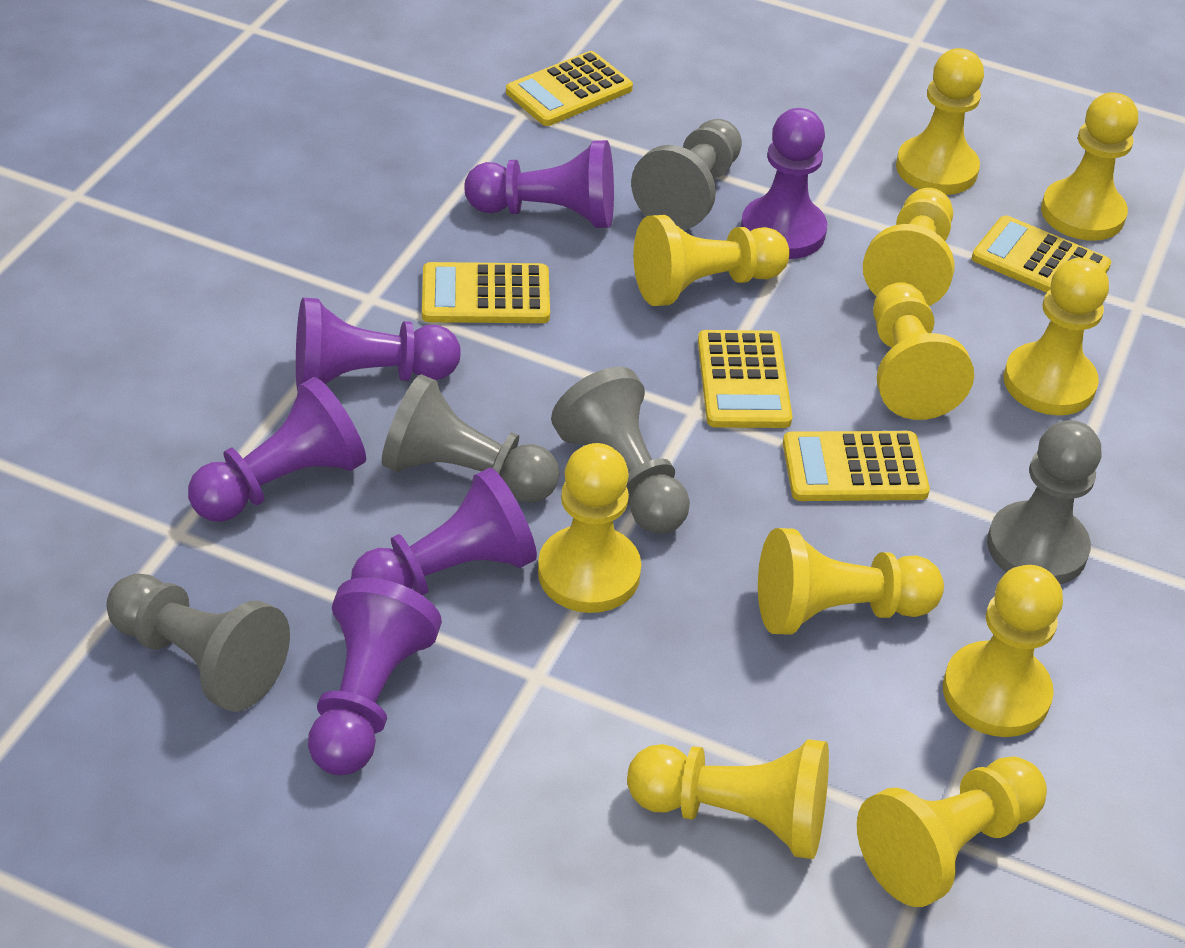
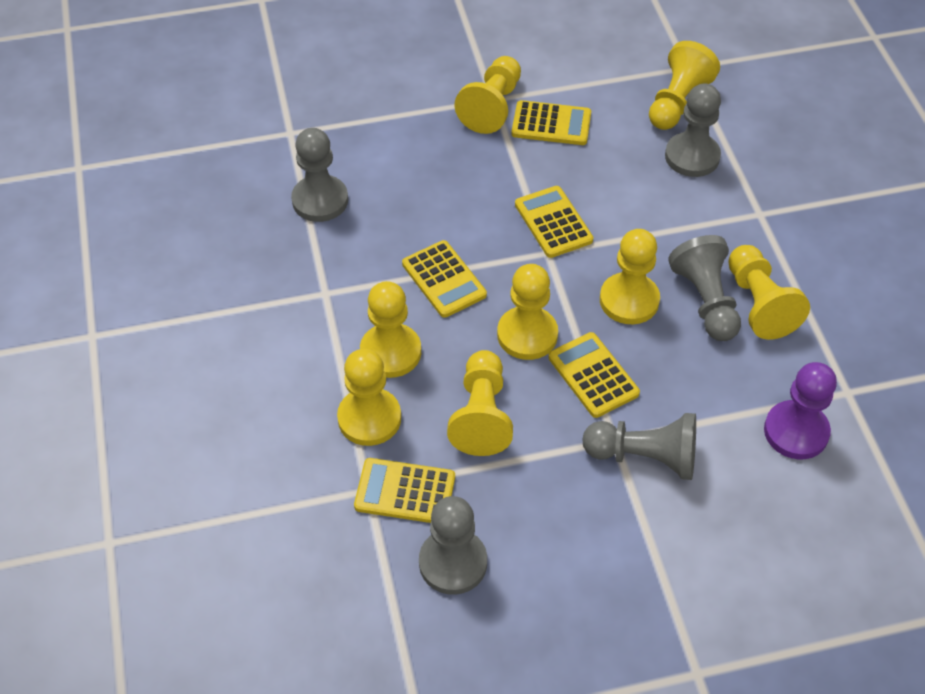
purple pawn: 6 -> 1
yellow pawn: 11 -> 8

